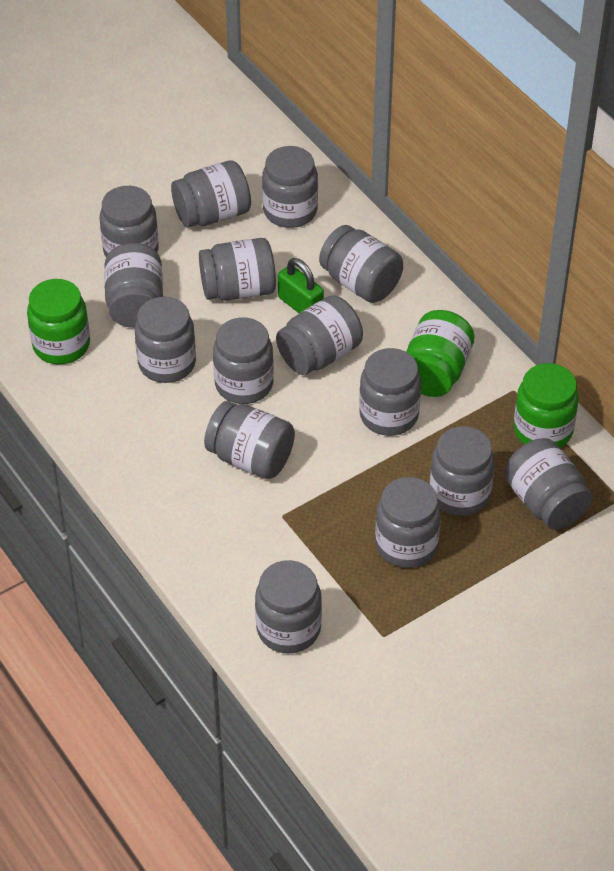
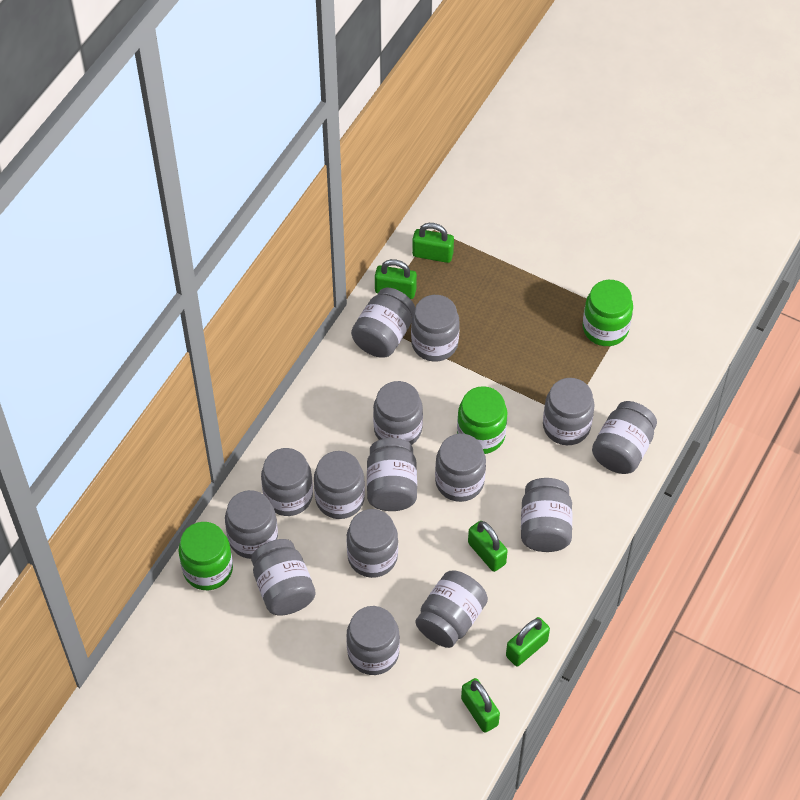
green padlock: 1 -> 5

